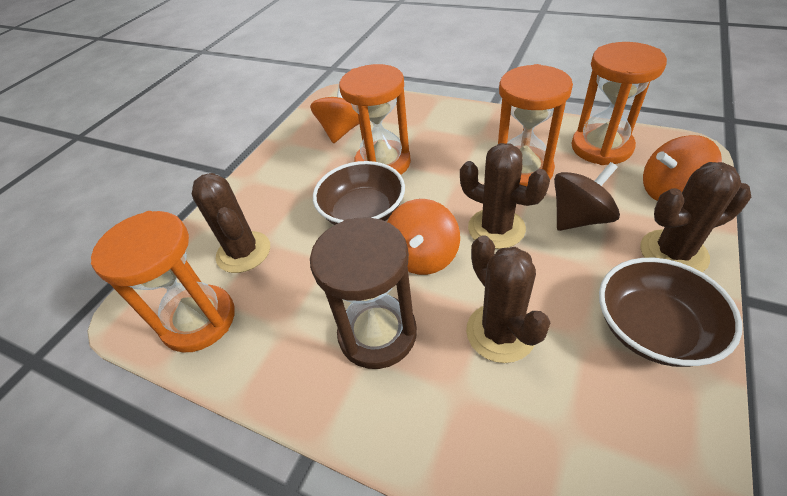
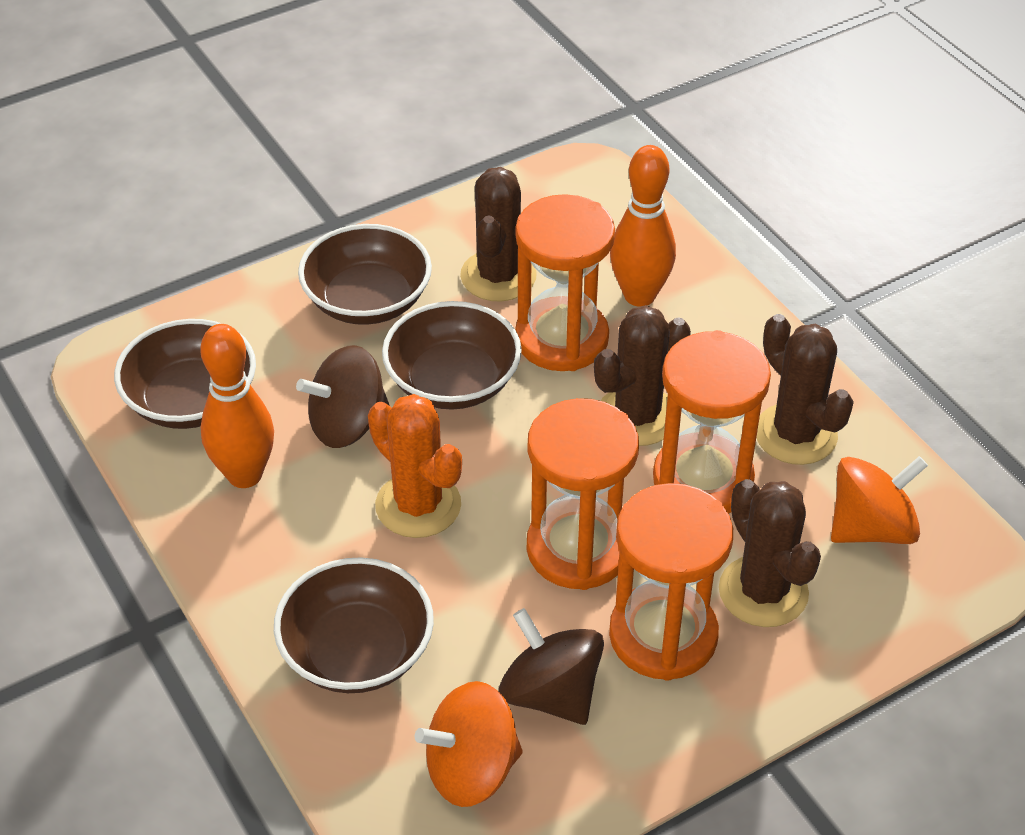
brown bowl: 2 -> 4
brown hourglass: 1 -> 0
brown spinning top: 1 -> 2
orange bowling pin: 0 -> 2
orange cactus: 0 -> 1
orange spinning top: 3 -> 2

